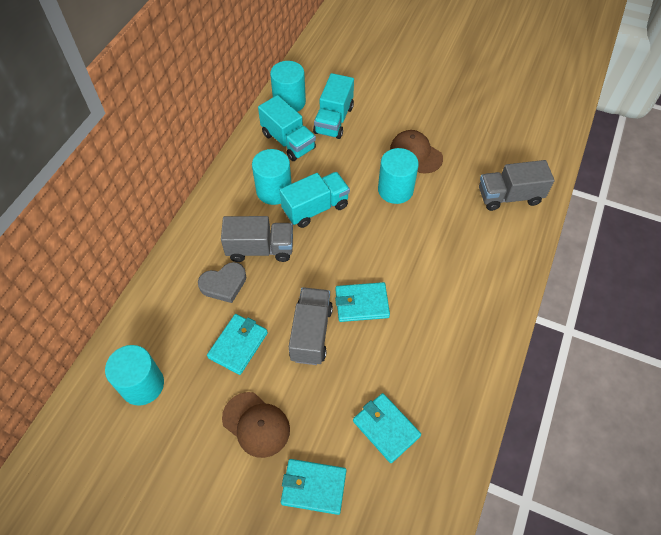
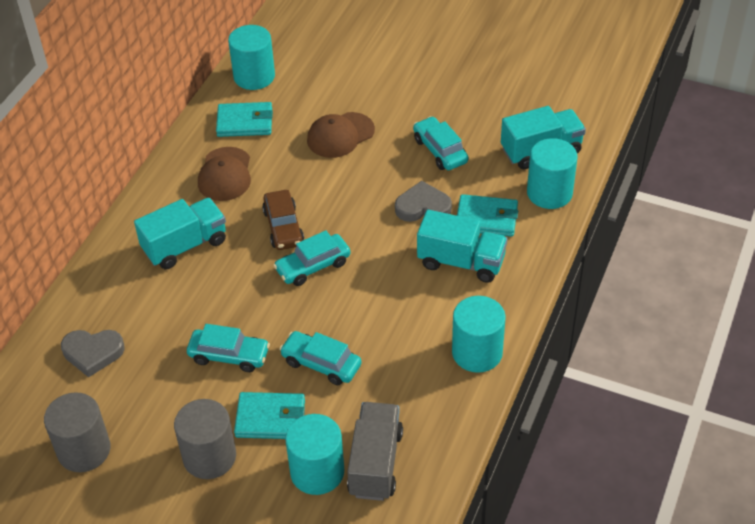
brown car: 0 -> 1
grey cylinder: 0 -> 2
grey heart: 1 -> 2
grey truck: 3 -> 1
turquoise car: 0 -> 4
turquoise wallet: 4 -> 3

